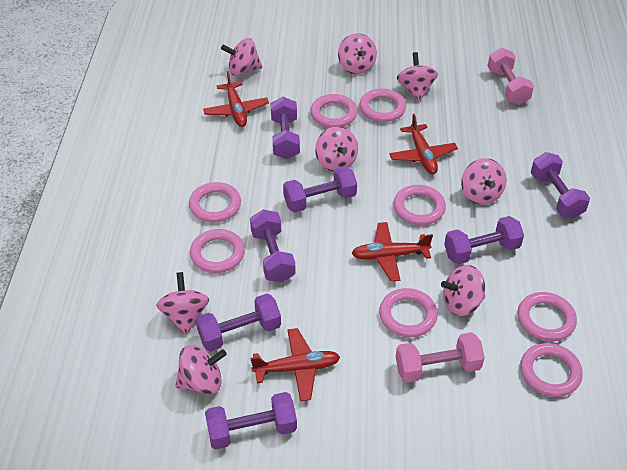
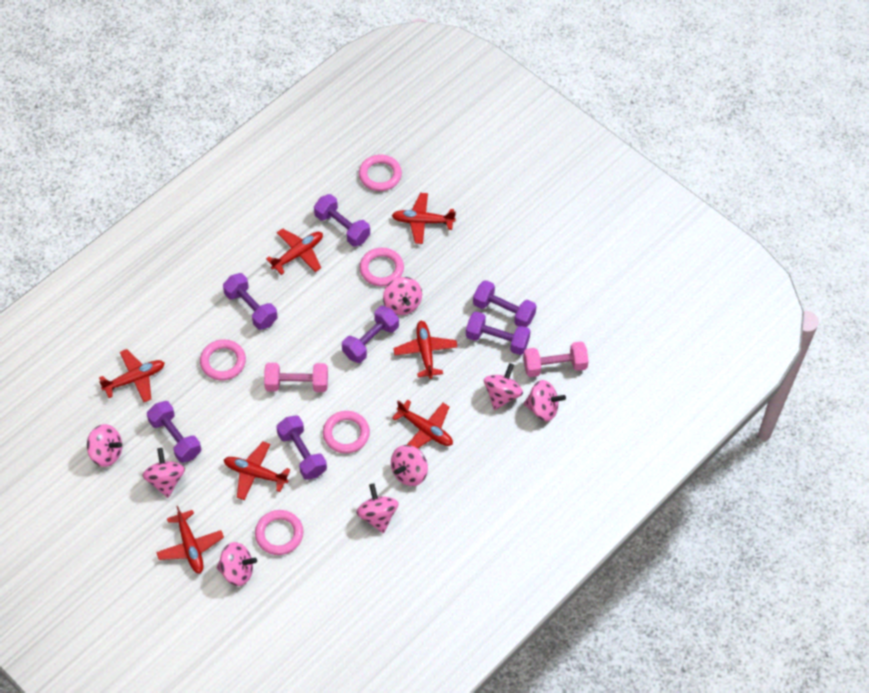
pink ring: 8 -> 5
red plane: 4 -> 7

